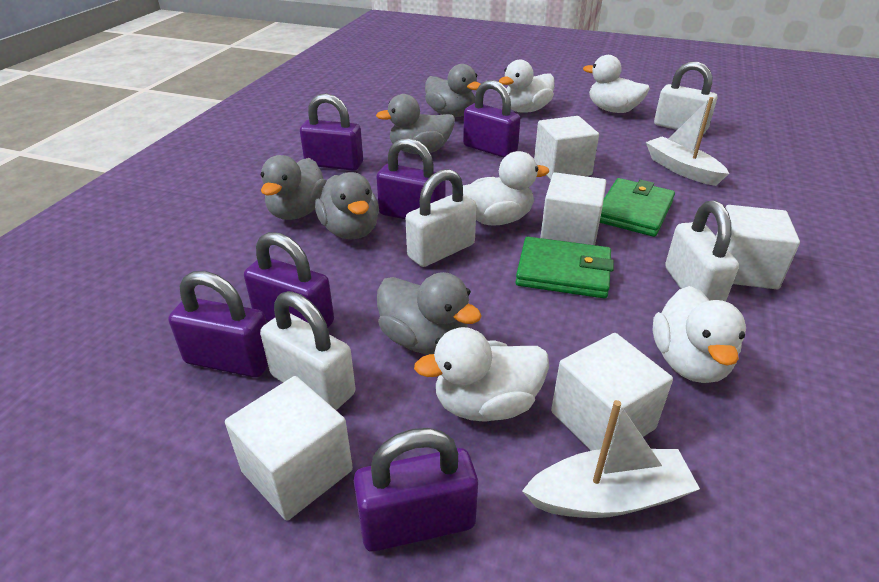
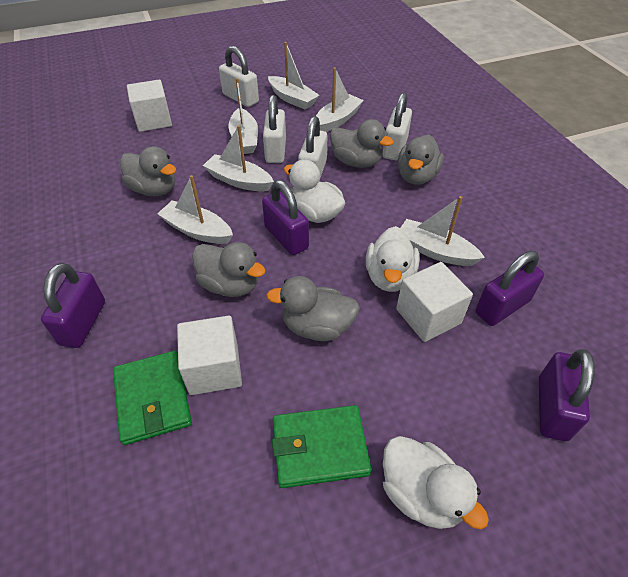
purple padlock: 6 -> 4
white boat: 2 -> 6
white cube: 5 -> 3
white duck: 5 -> 3

